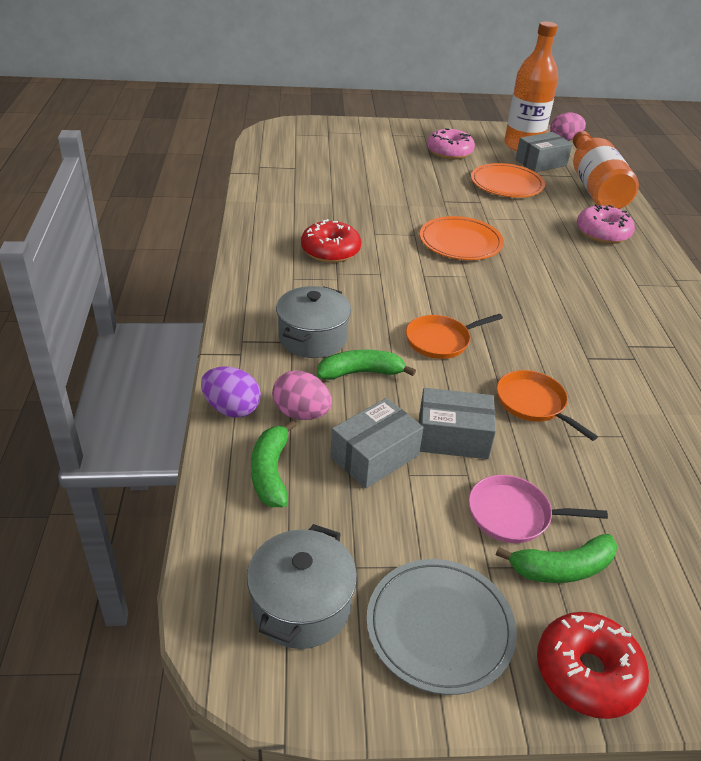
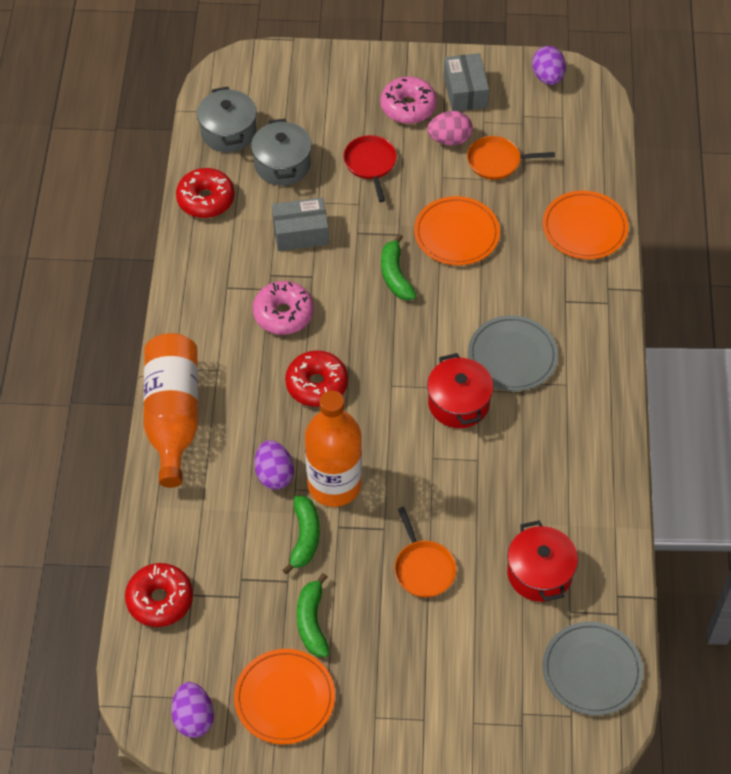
grey box: 3 -> 2
grey plate: 1 -> 2
orange plate: 2 -> 3
pink egg: 2 -> 1
pink pan: 1 -> 0
purple egg: 1 -> 3
red donut: 2 -> 3
red pan: 0 -> 1
red pot: 0 -> 2

